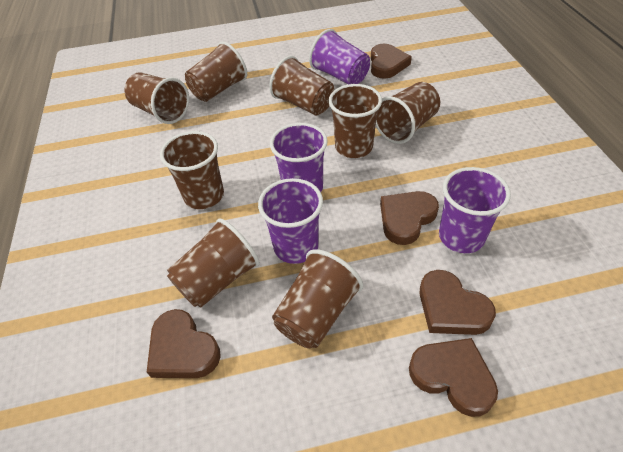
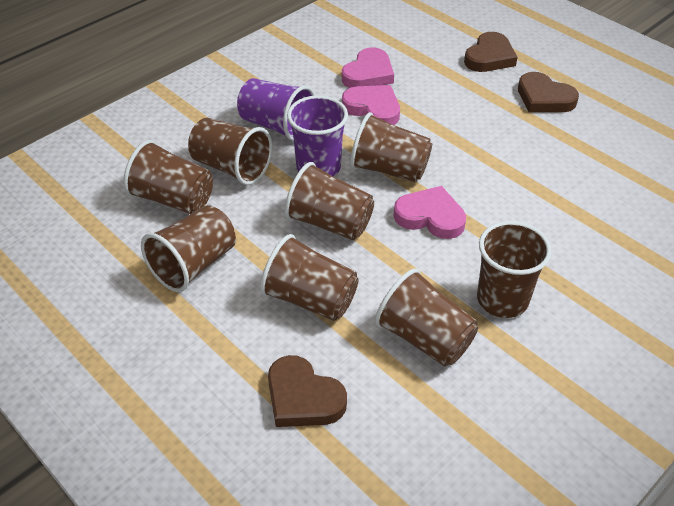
brown heart: 5 -> 3
pink heart: 0 -> 3
purple cup: 4 -> 2

